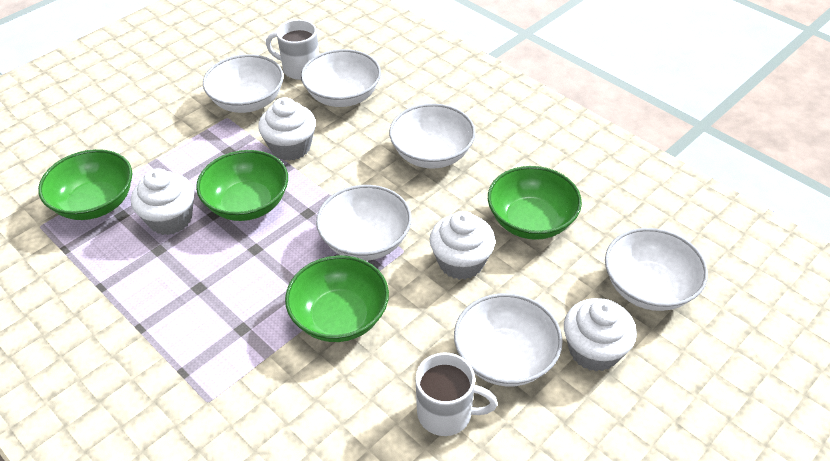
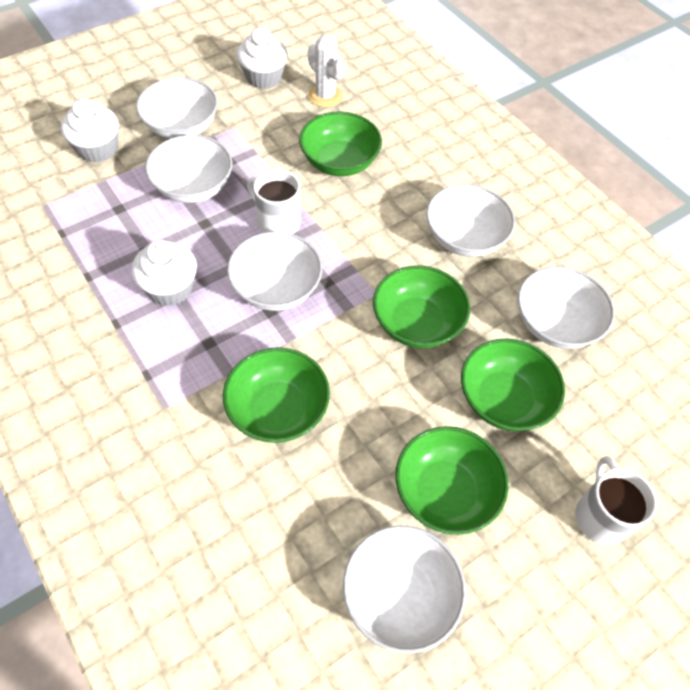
green bowl: 4 -> 5
white cactus: 0 -> 1
white cupcake: 4 -> 3

